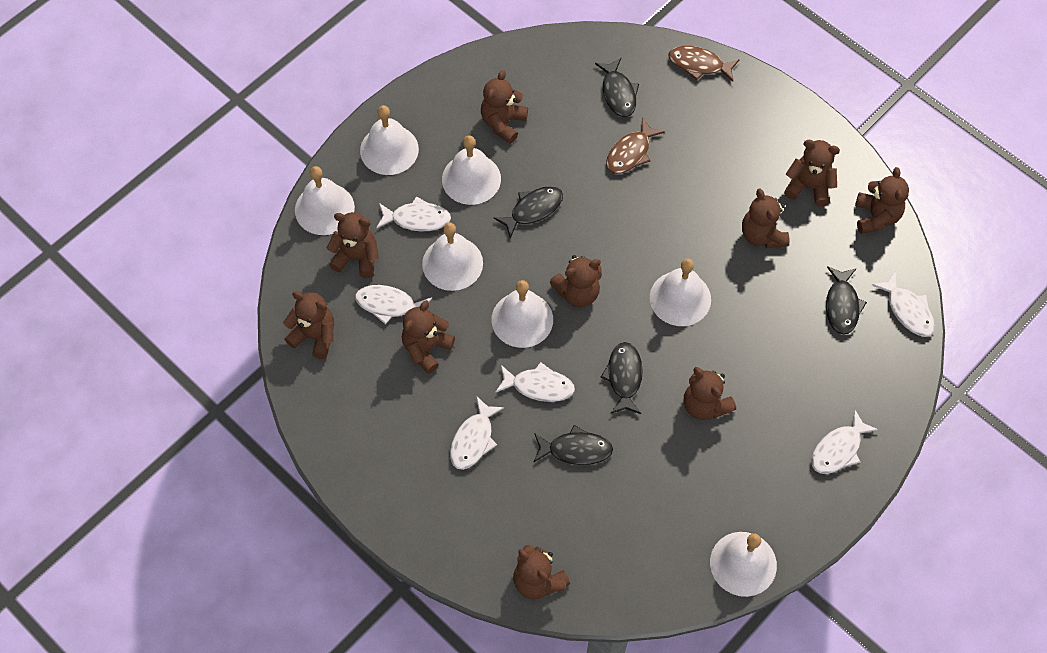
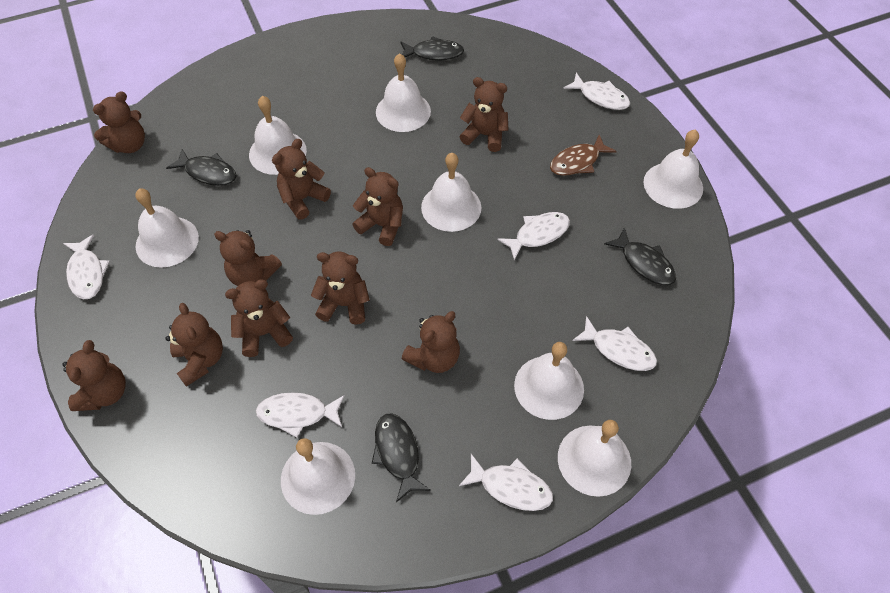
black fish: 5 -> 4
brown fish: 2 -> 1
white bell: 7 -> 8

